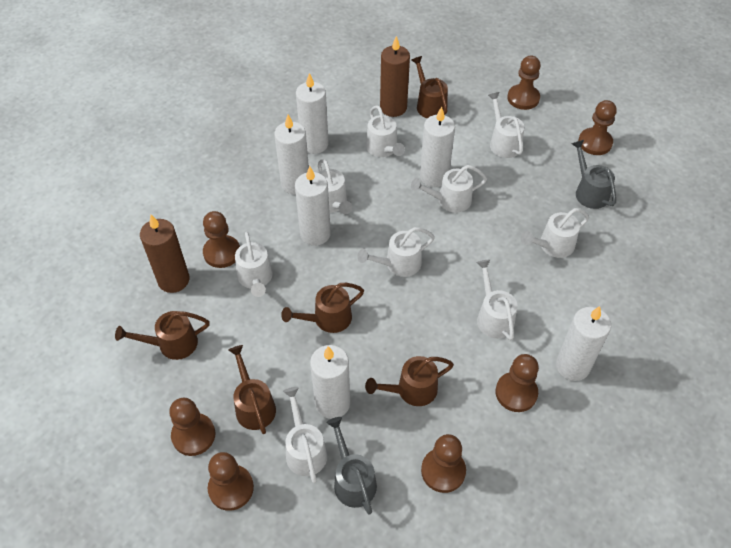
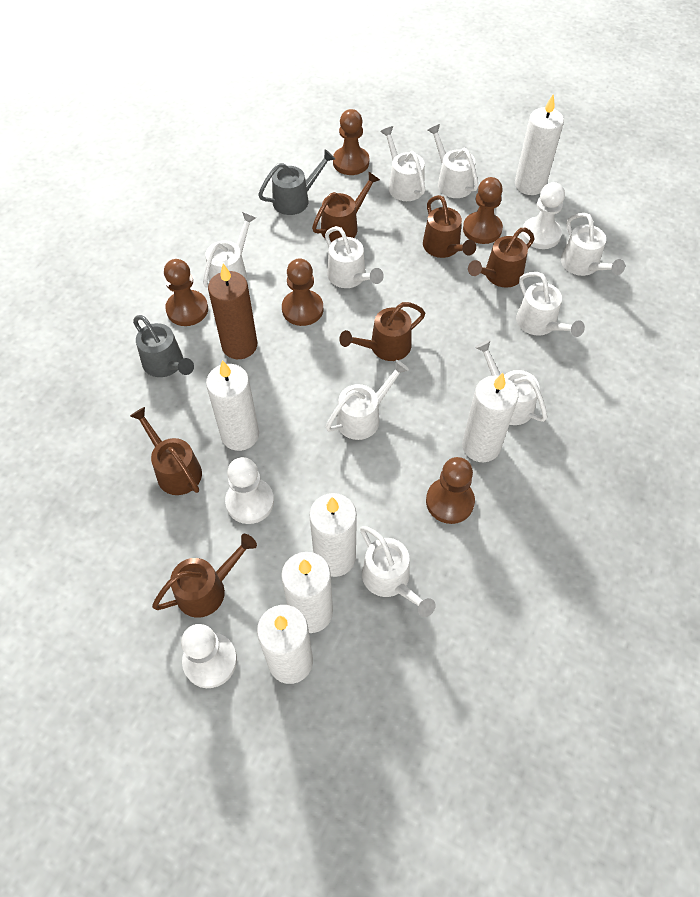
brown candle: 2 -> 1
brown pawn: 7 -> 5
brown watering can: 5 -> 6
white pawn: 0 -> 3

